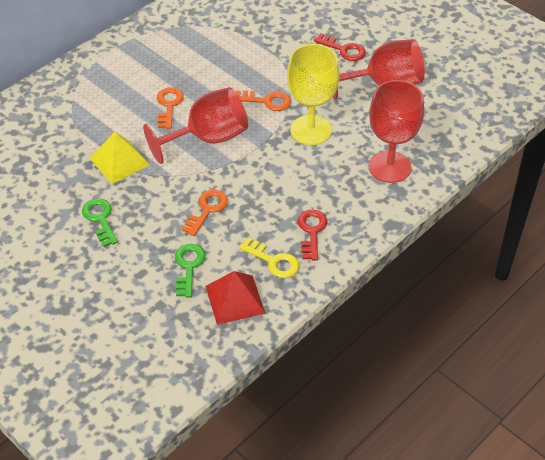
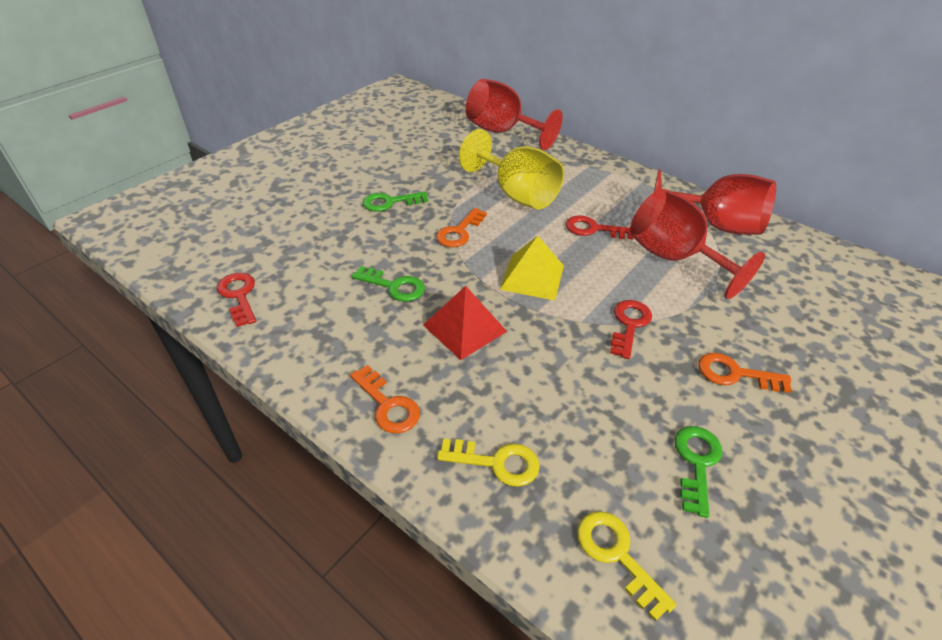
green key: 2 -> 3
red key: 2 -> 3
yellow key: 1 -> 2

